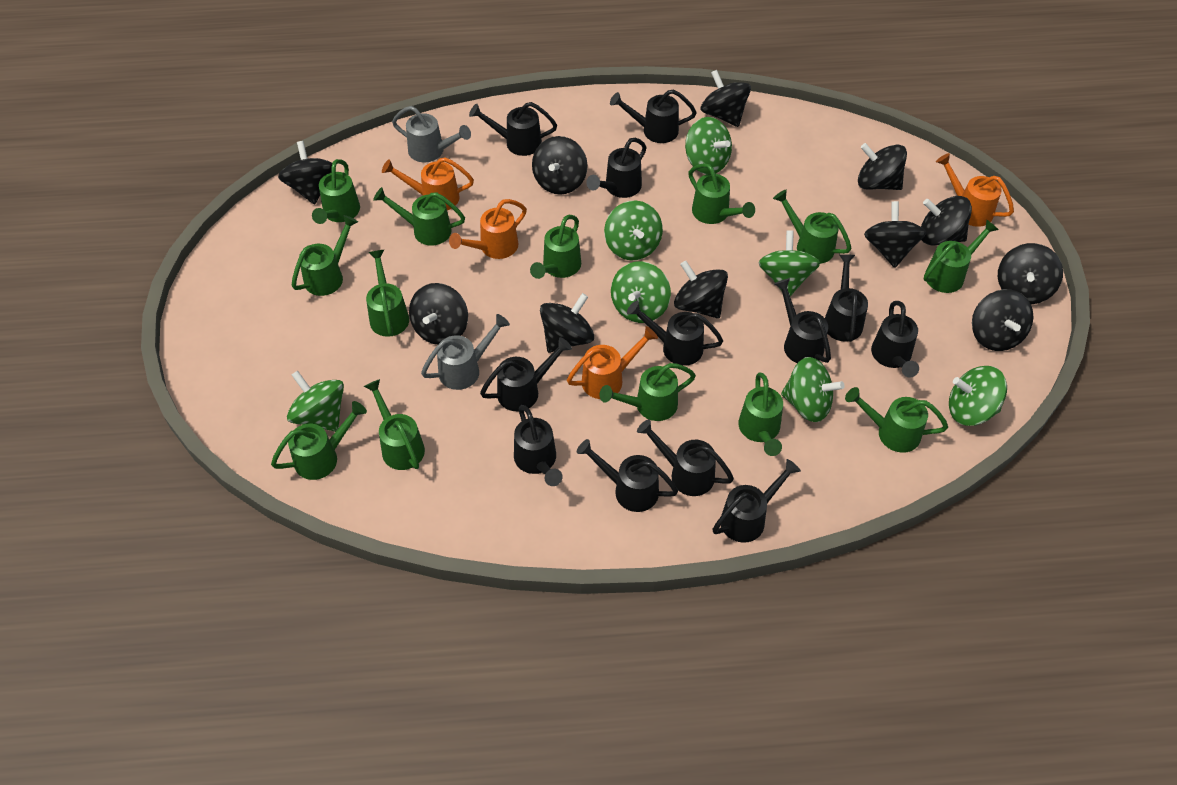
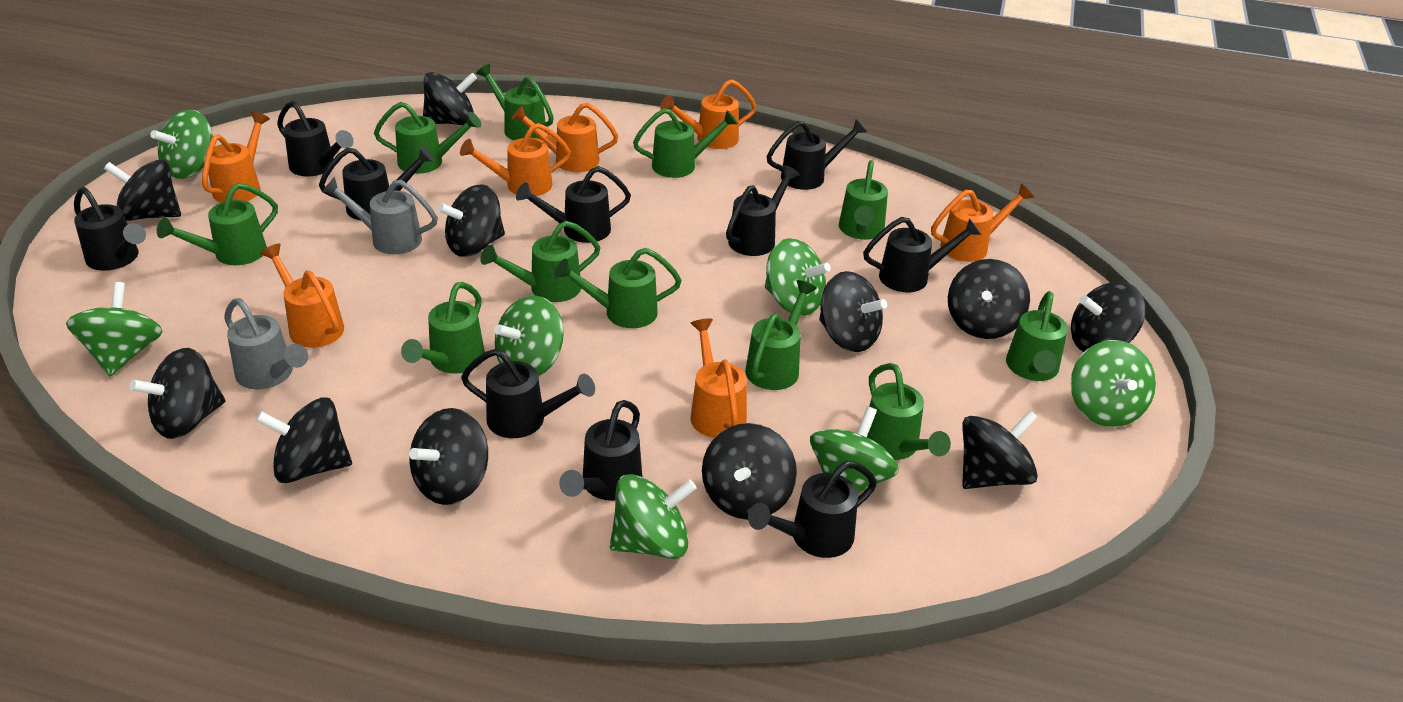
black watering can: 12 -> 10
green watering can: 13 -> 11
orange watering can: 4 -> 7

